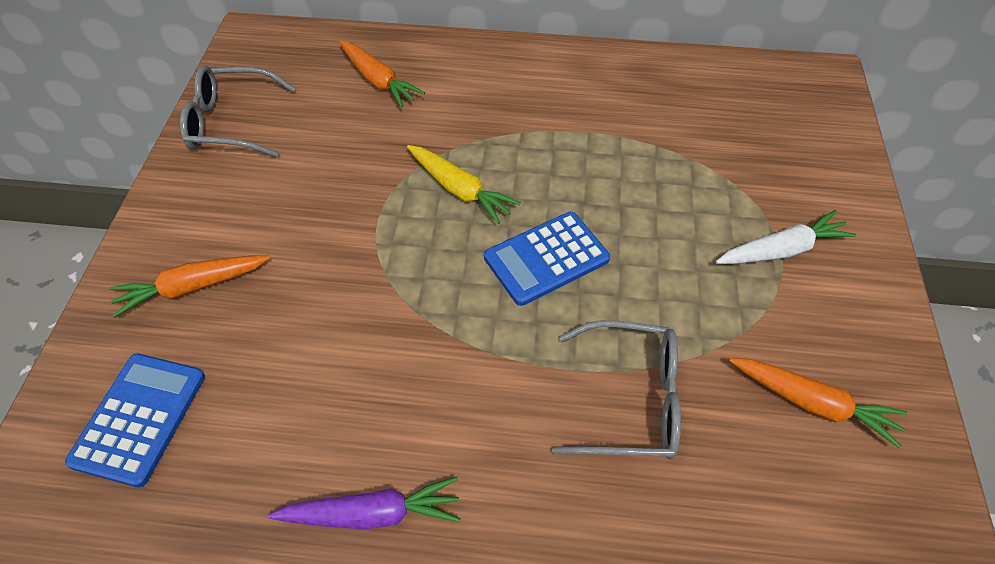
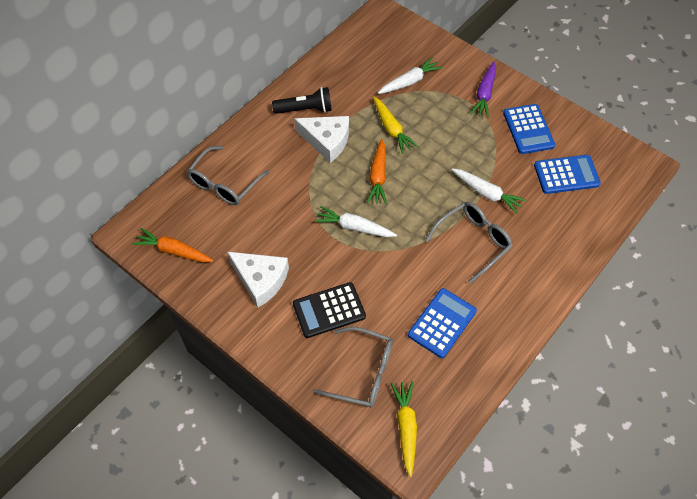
black calculator: 0 -> 1
black flashlight: 0 -> 1
blue calculator: 2 -> 3
grey glasses: 2 -> 3
orange carrot: 3 -> 2
white carrot: 1 -> 3
white cheese: 0 -> 2
yellow carrot: 1 -> 2

